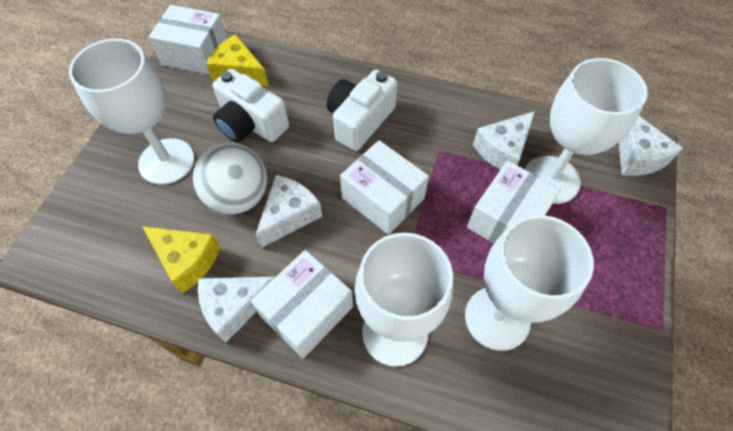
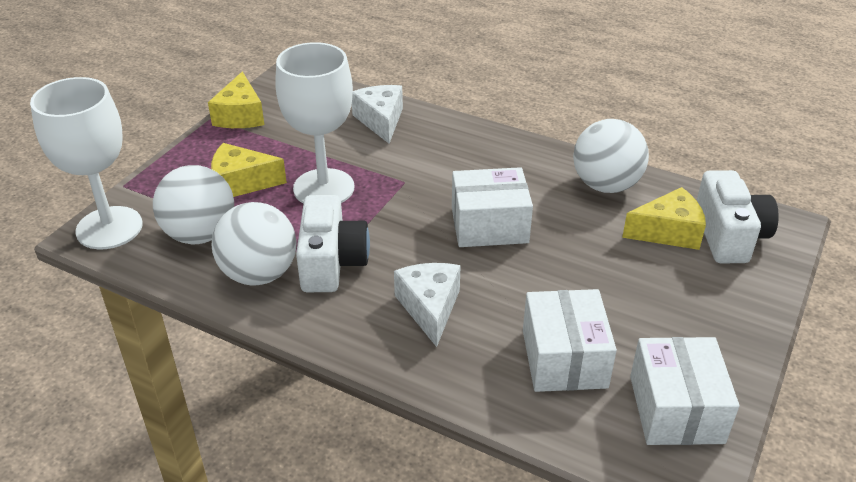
white ball: 1 -> 3
white box: 4 -> 3
white cheese: 4 -> 2
white goblet: 4 -> 2
yellow cheese: 2 -> 3

